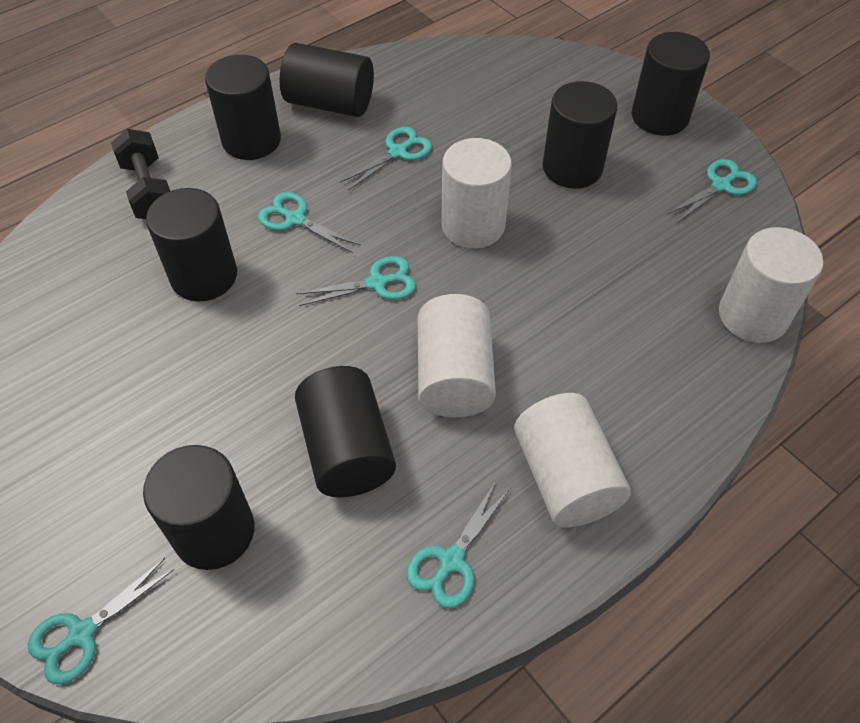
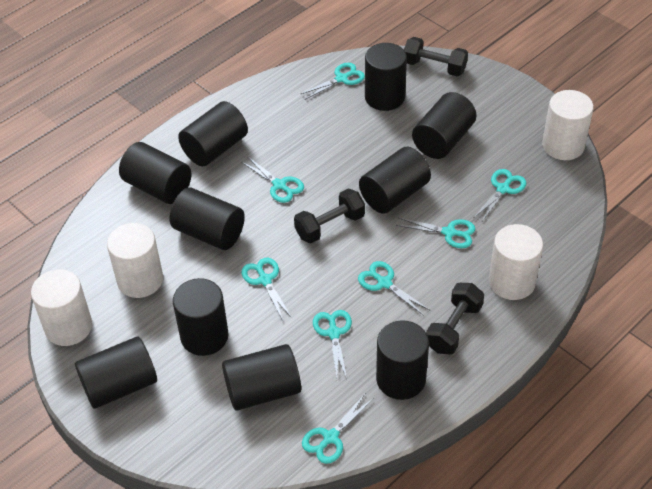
black cylinder: 7 -> 10
black dumbbell: 1 -> 3
turquoise scissors: 6 -> 8

